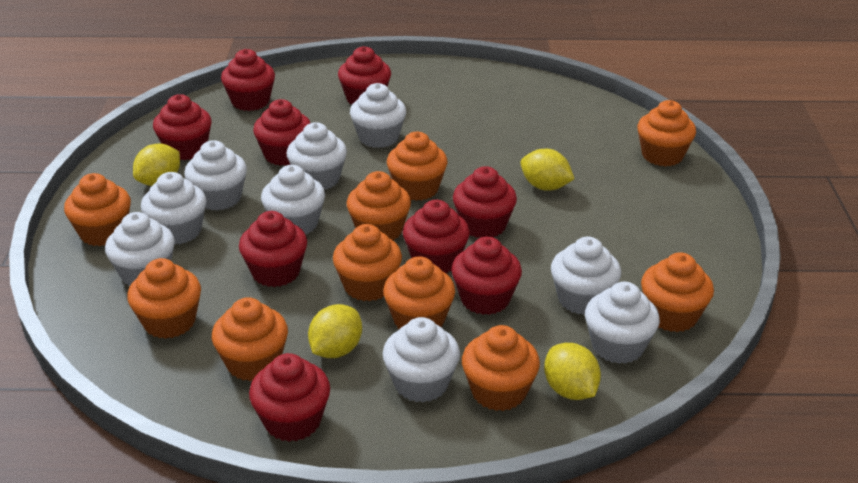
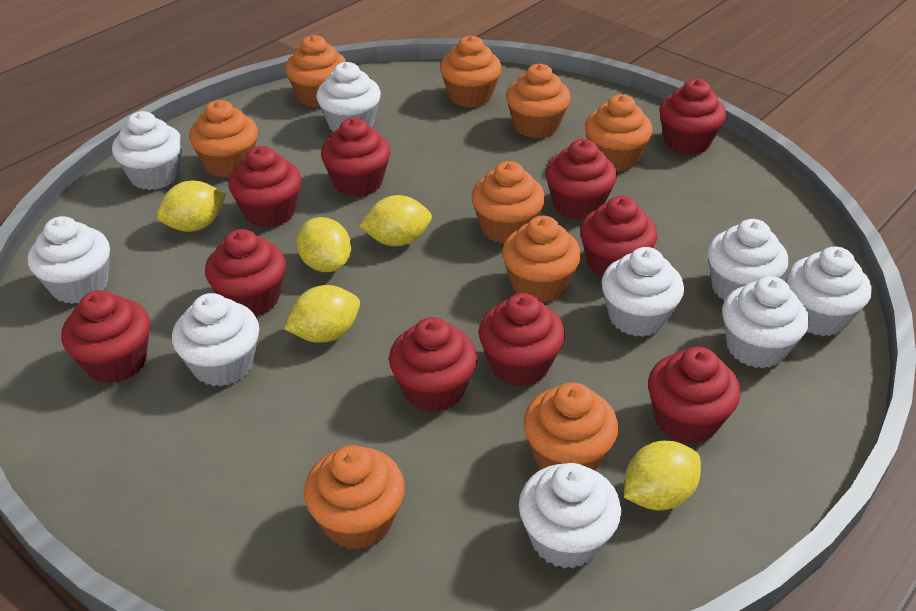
orange cupcake: 10 -> 9
red cupcake: 9 -> 10
yellow lemon: 4 -> 5

